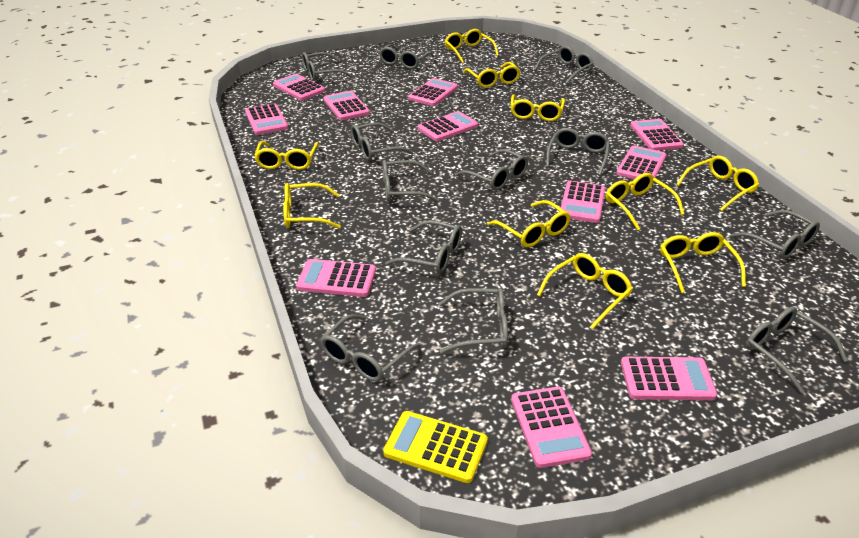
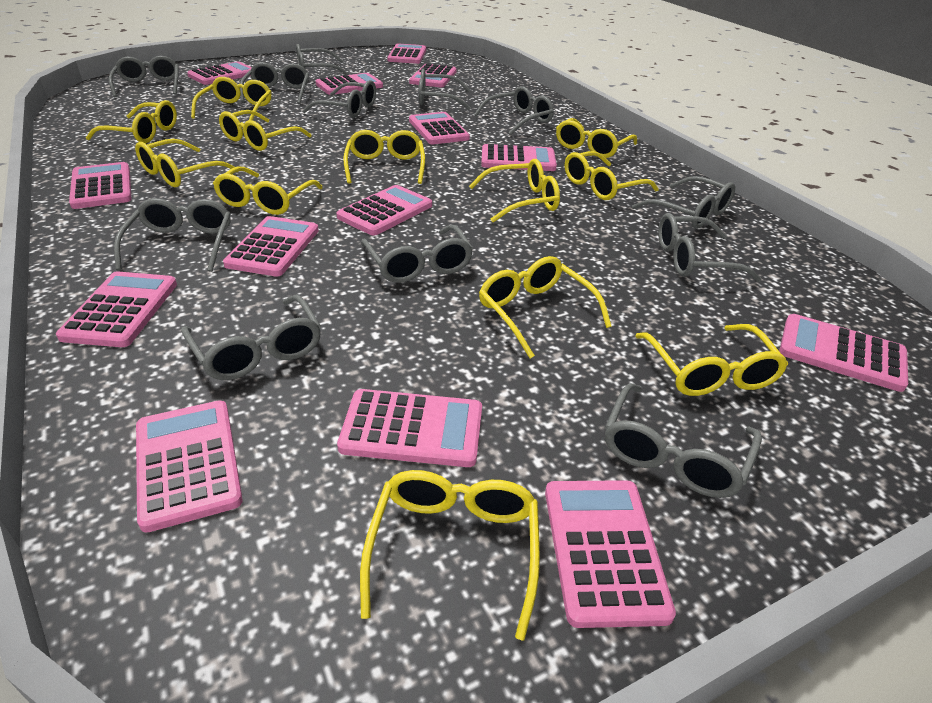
pink calculator: 11 -> 14
yellow calculator: 1 -> 0
yellow glasses: 10 -> 12

